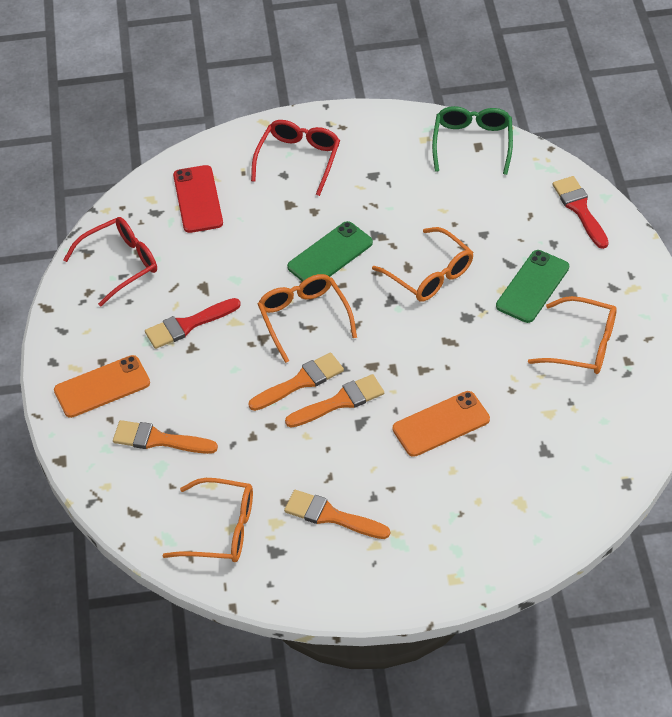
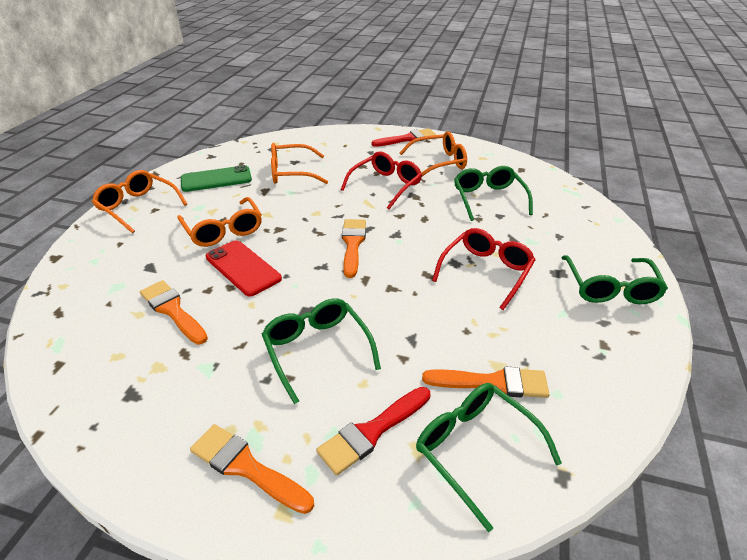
green glasses: 1 -> 4
green phone: 2 -> 1
orange phone: 2 -> 0

